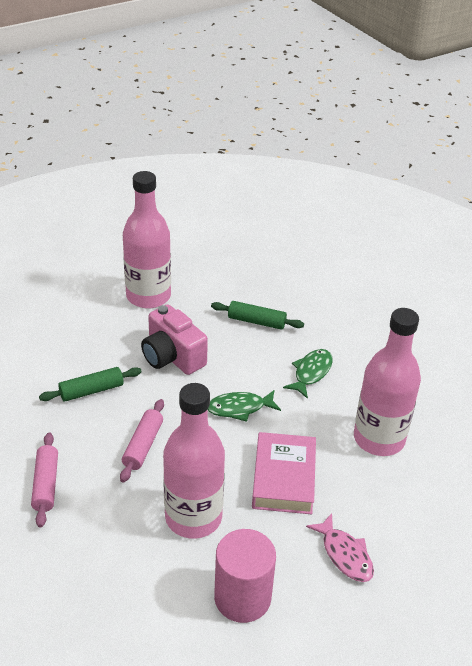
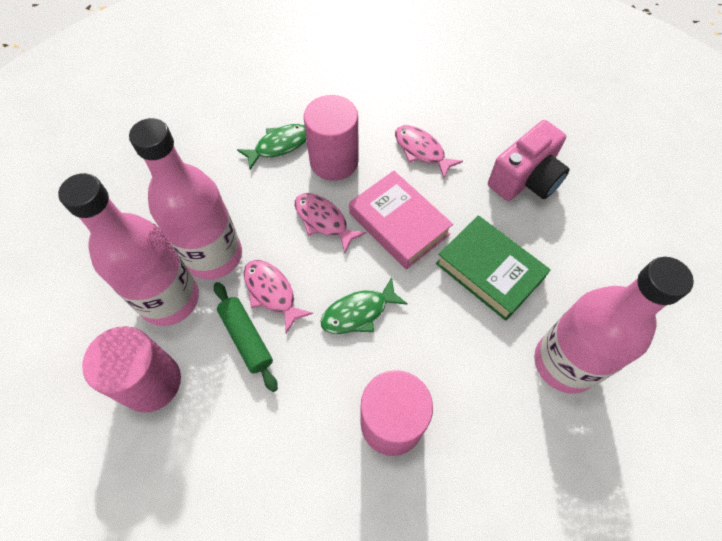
green book: 0 -> 1
green rolling pin: 2 -> 1
pink cylinder: 1 -> 3
pink fish: 1 -> 3
pink rolling pin: 2 -> 0

